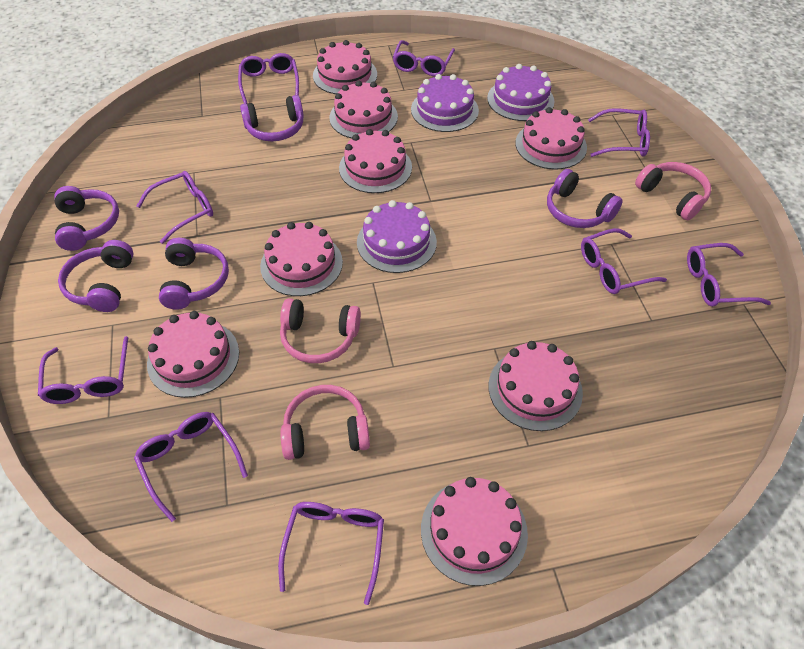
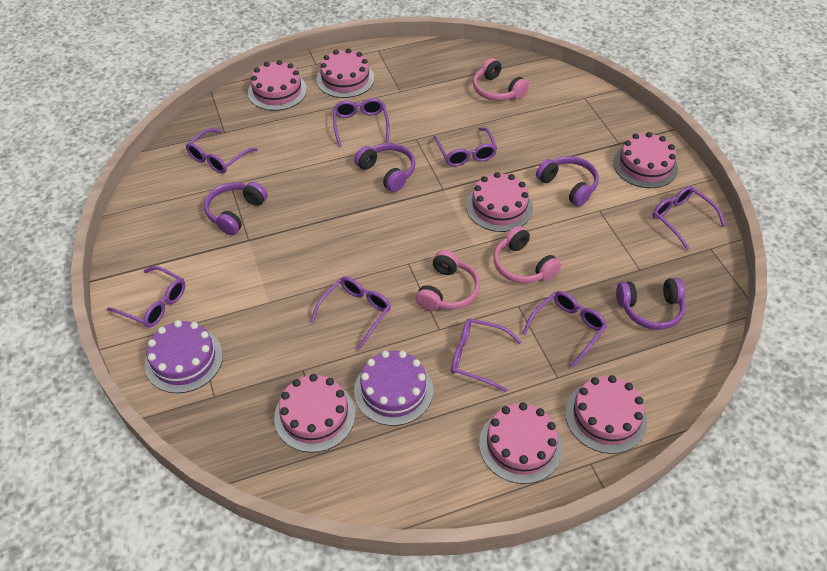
pink cake: 8 -> 7
purple cake: 3 -> 2
purple glasses: 9 -> 8
purple headphones: 5 -> 4

